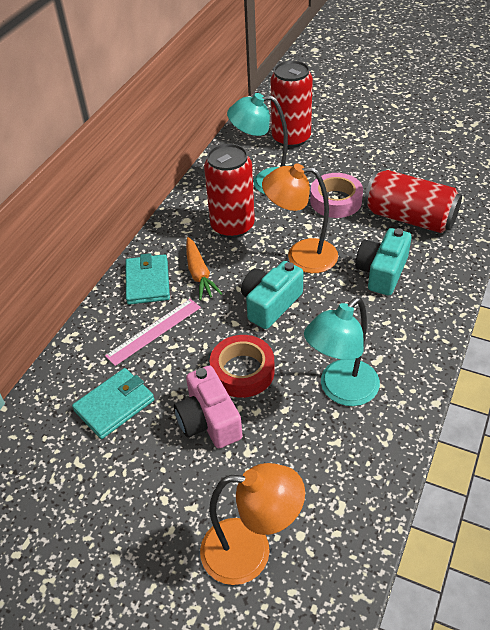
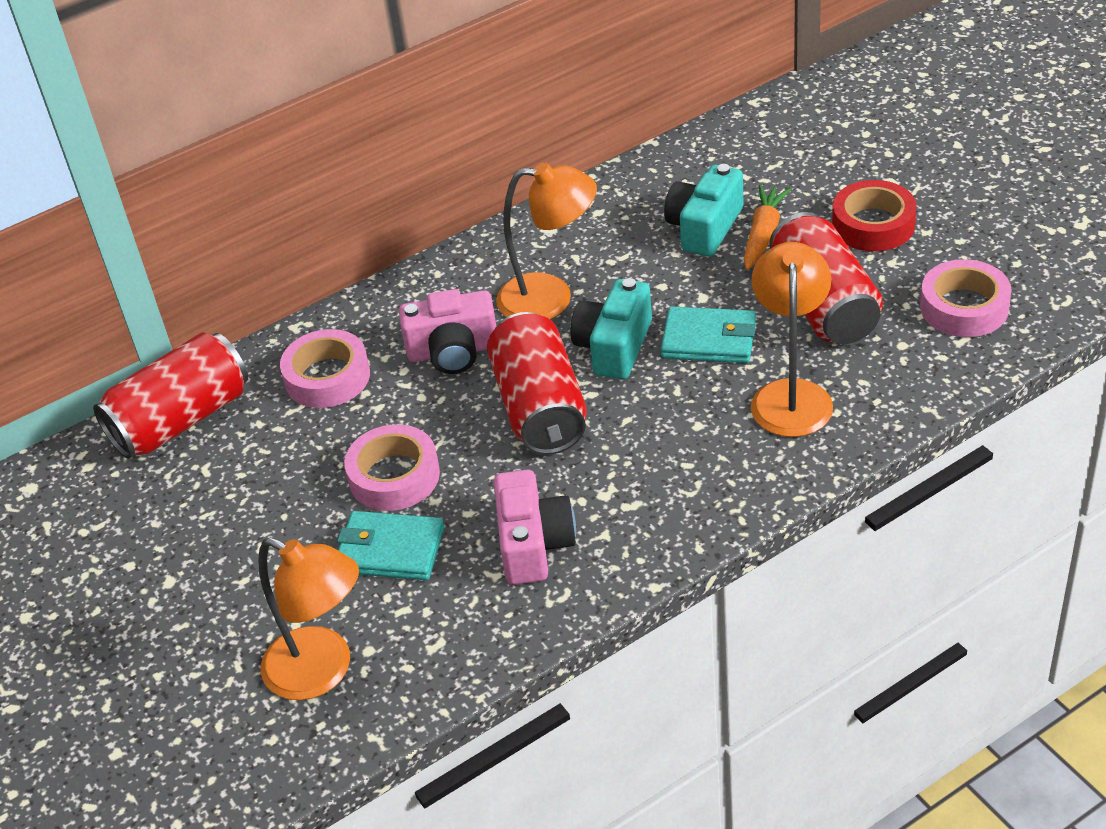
orange lamp: 2 -> 3
pink camera: 1 -> 2
pink ruler: 1 -> 0
pink tape: 1 -> 3
turquoise lamp: 2 -> 0

